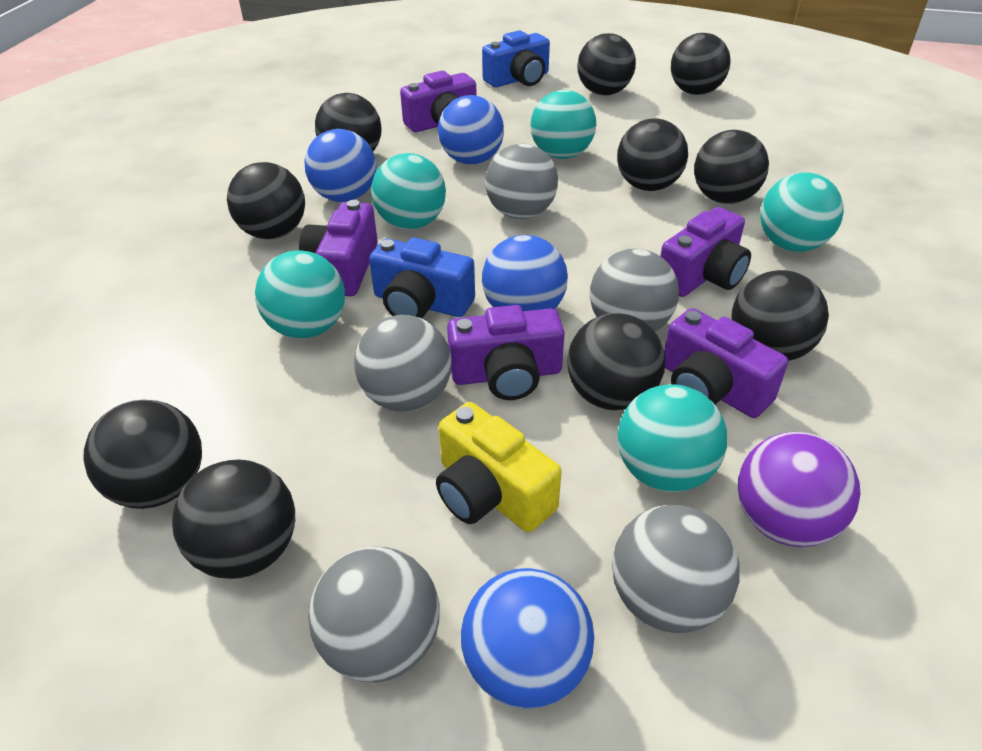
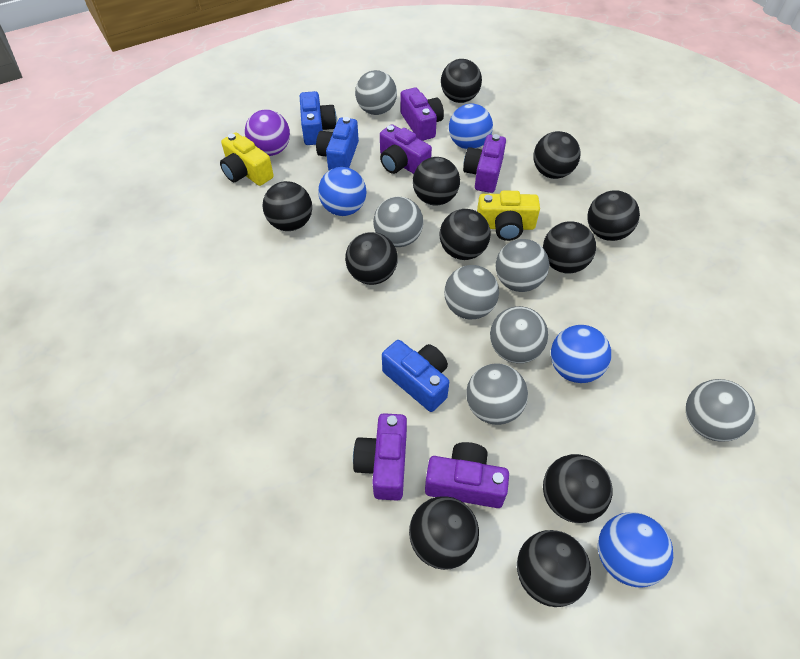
black ball: 10 -> 11
blue camera: 2 -> 3
grey ball: 5 -> 7
turquoise ball: 5 -> 0
yellow camera: 1 -> 2

